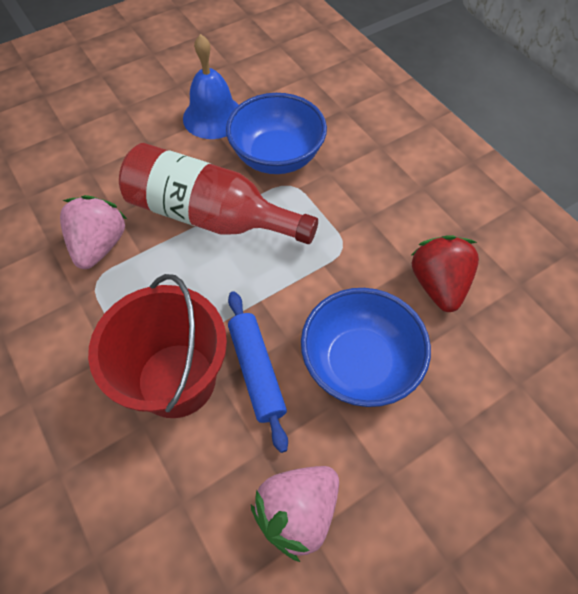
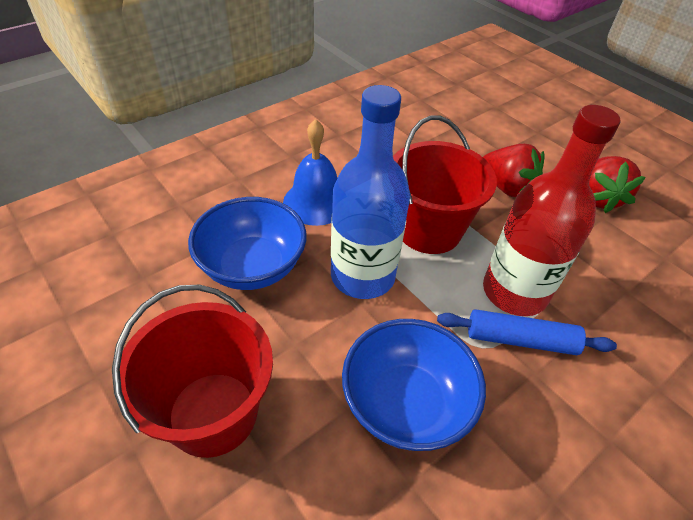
blue bottle: 0 -> 1
pink strawberry: 2 -> 0
red bucket: 1 -> 2
red strawberry: 1 -> 2

